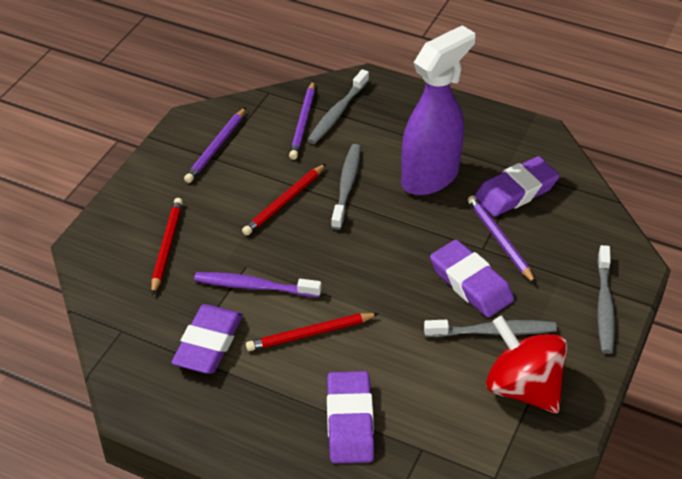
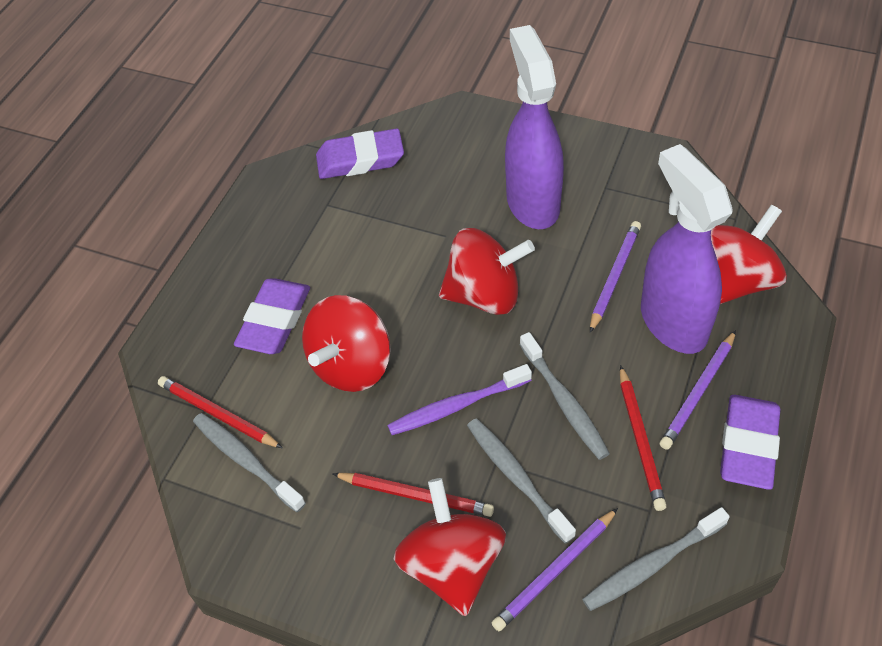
purple eraser: 4 -> 3
purple spray bottle: 1 -> 2
red spinning top: 1 -> 4

